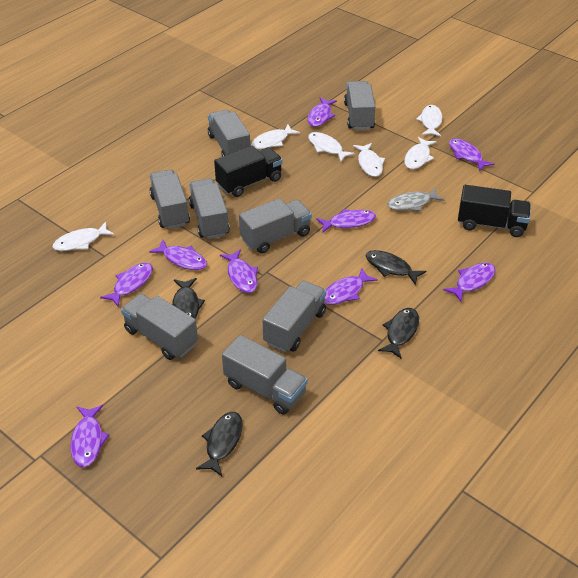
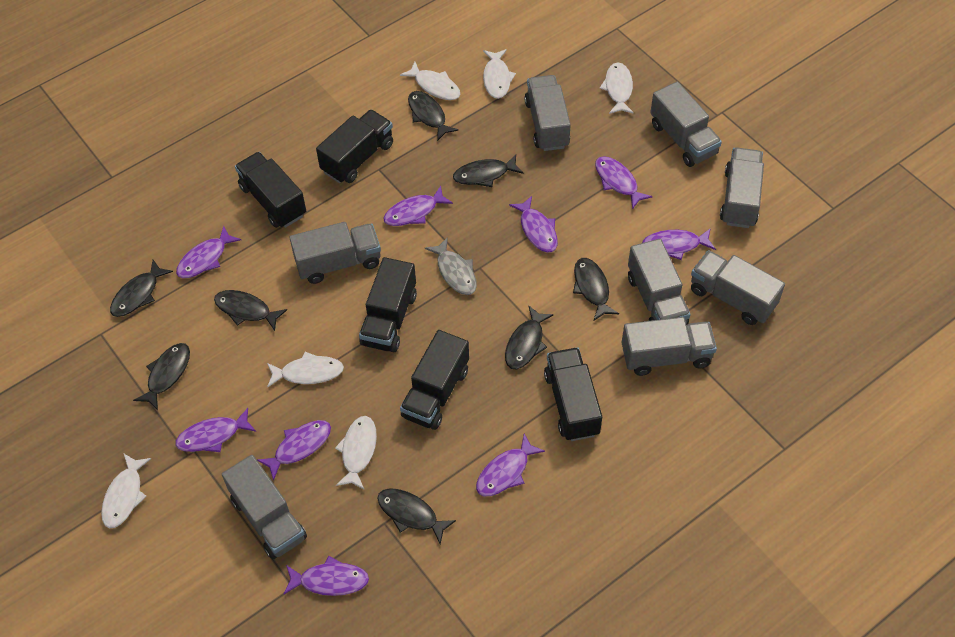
black fish: 4 -> 8
black truck: 2 -> 5

